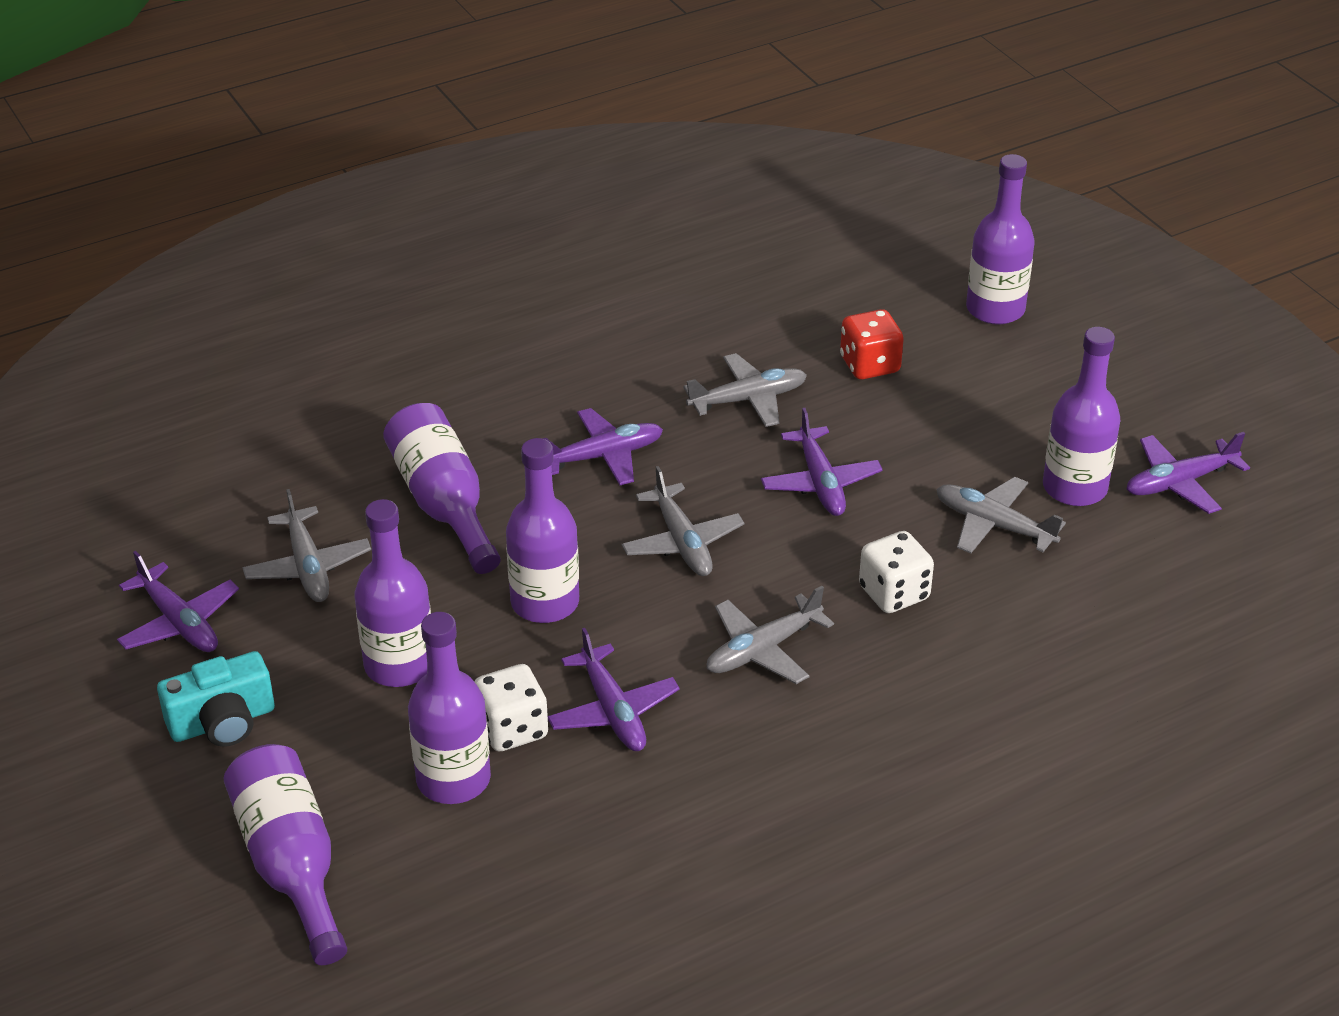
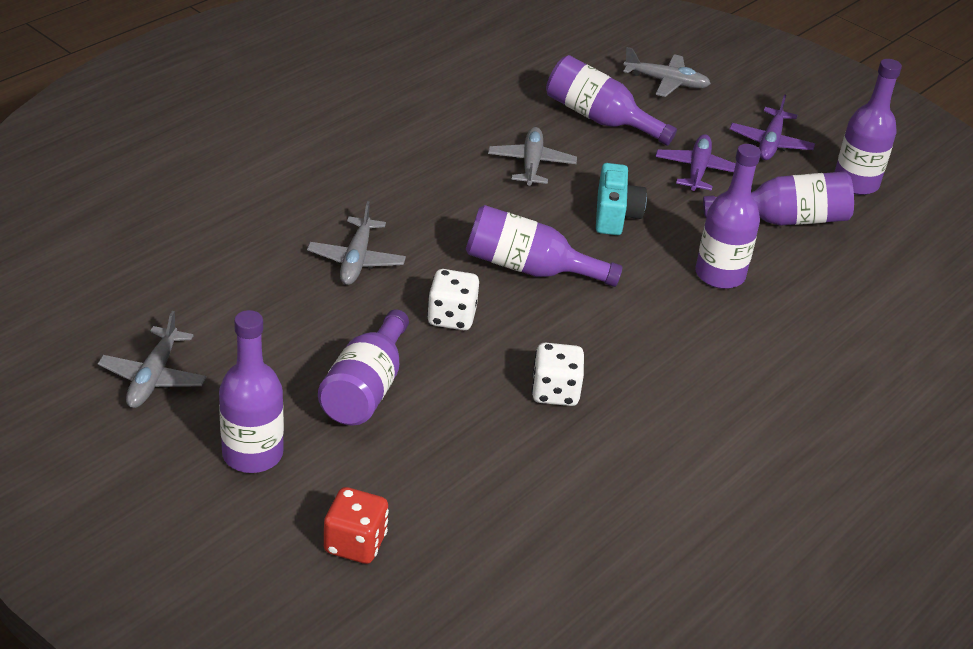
grey plane: 5 -> 4
purple plane: 5 -> 2

